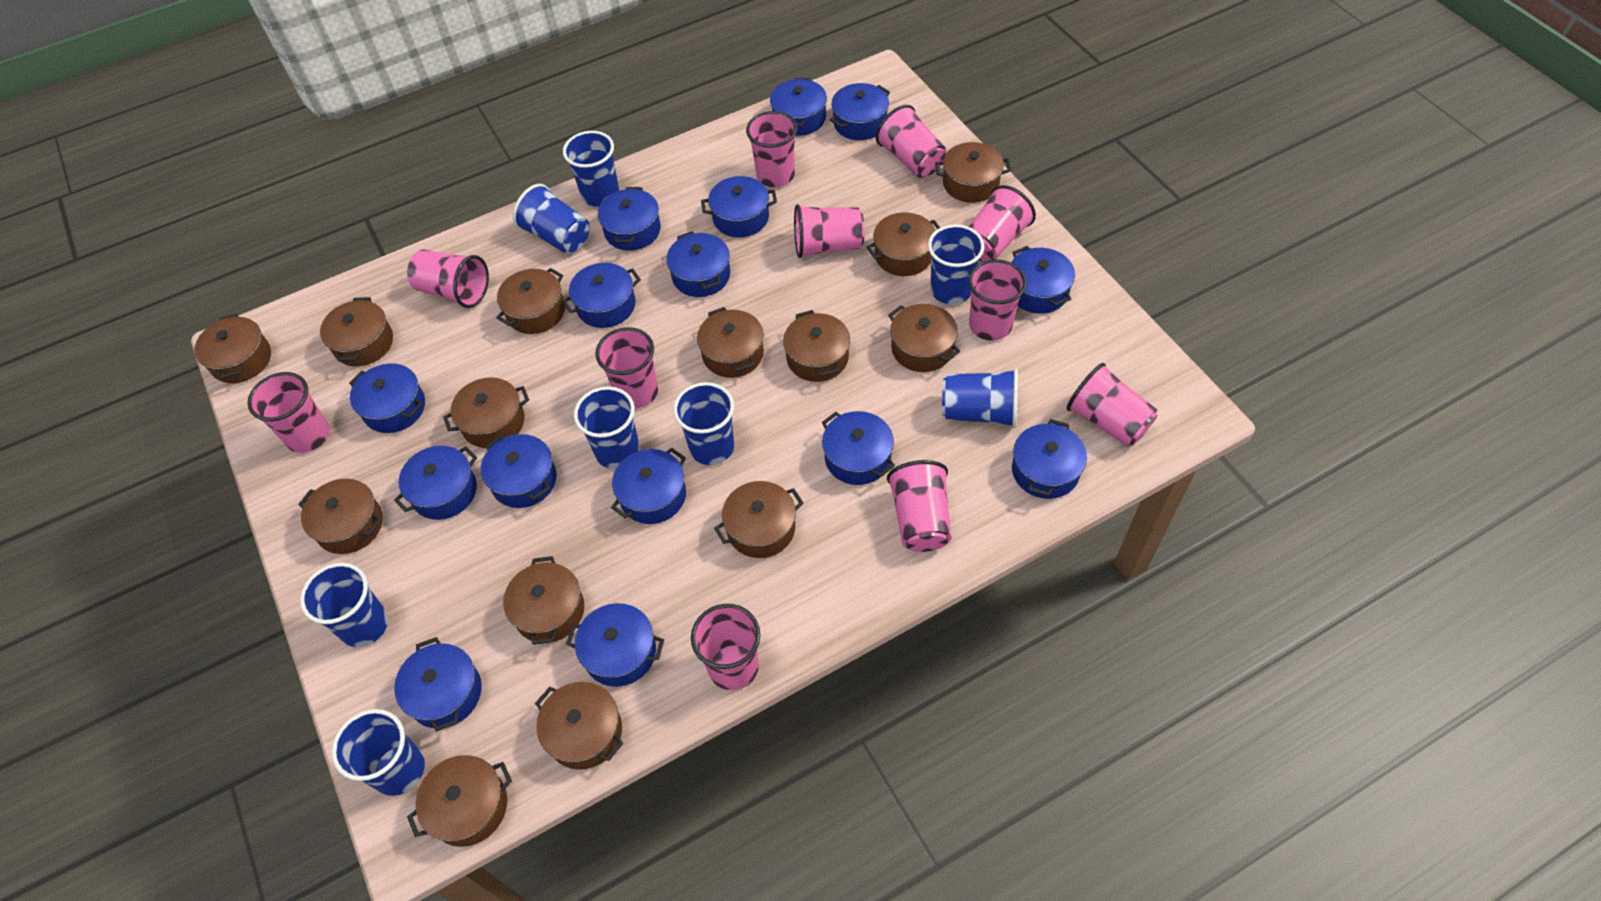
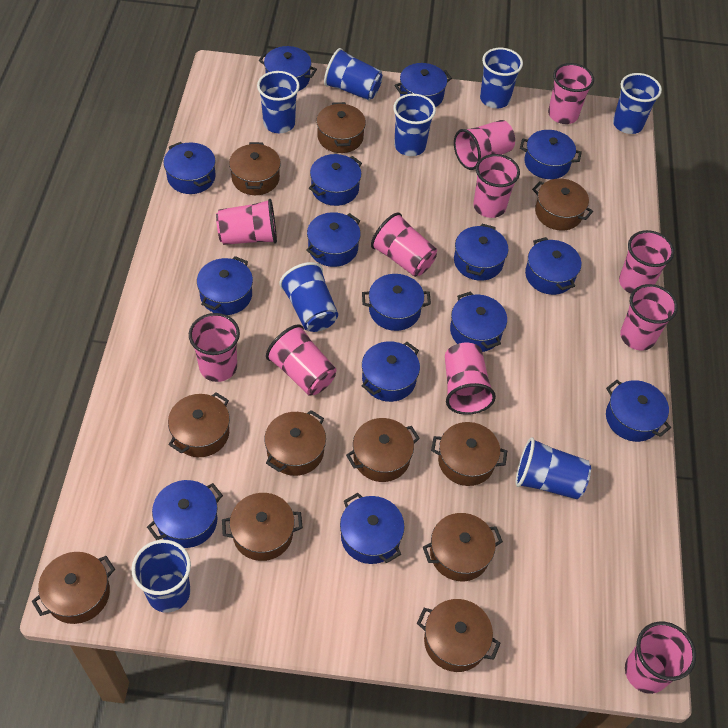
brown pot: 14 -> 11

